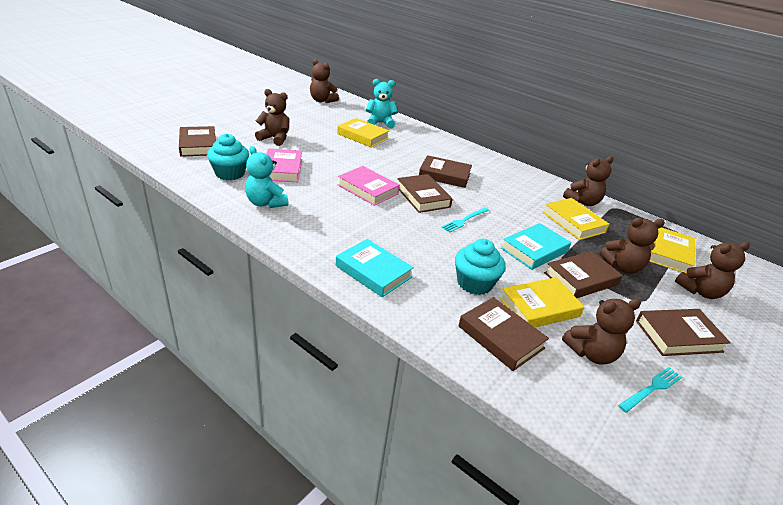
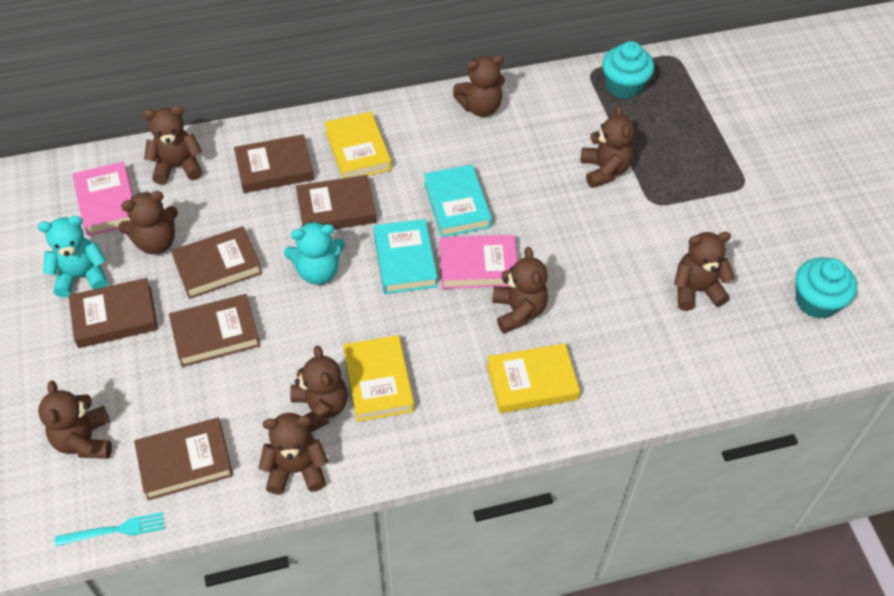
brown teddy bear: 6 -> 9
turquoise fork: 2 -> 1
yellow book: 4 -> 3

